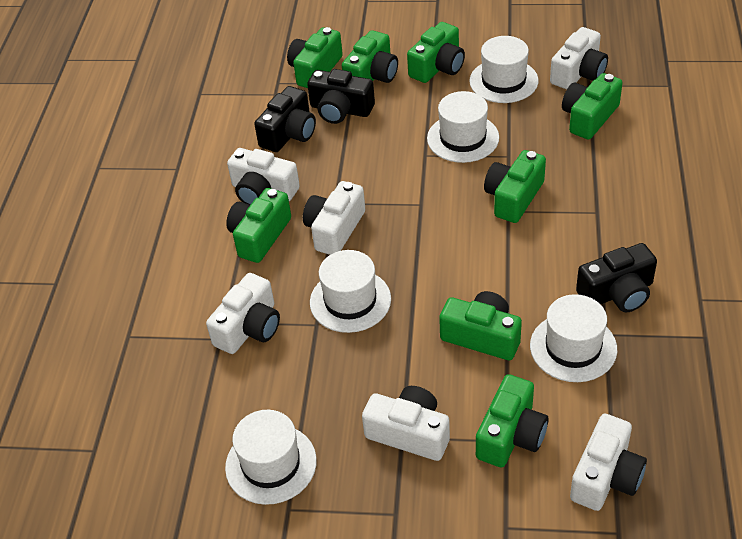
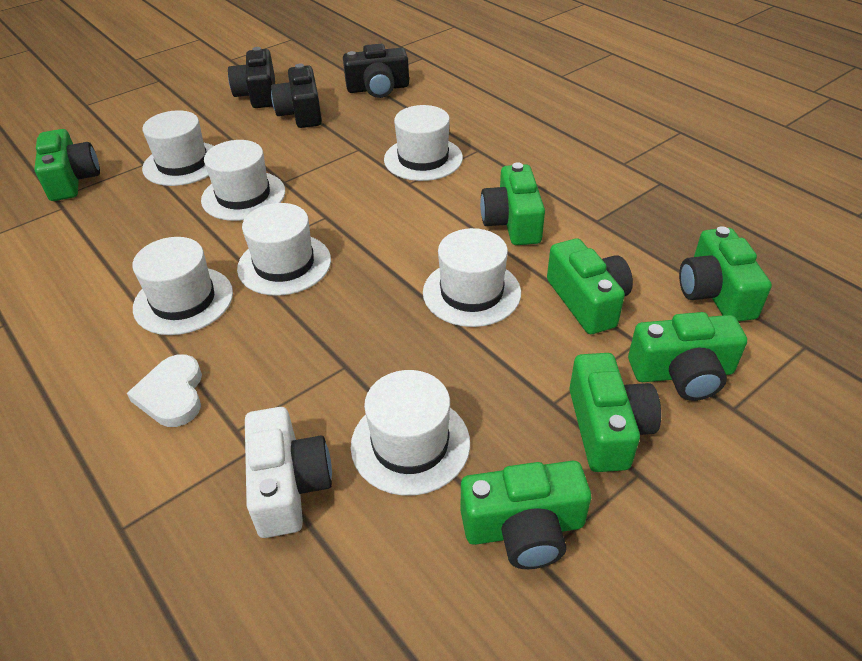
green camera: 8 -> 7
white camera: 6 -> 1
white hat: 5 -> 7
white heart: 0 -> 1

